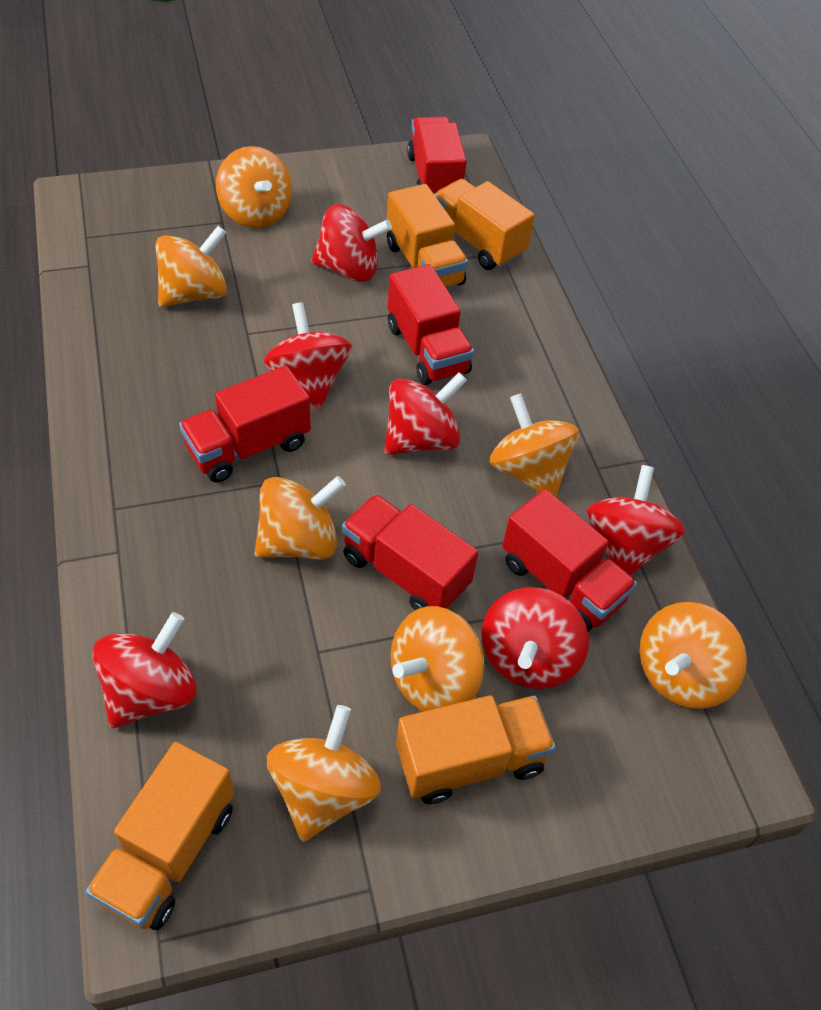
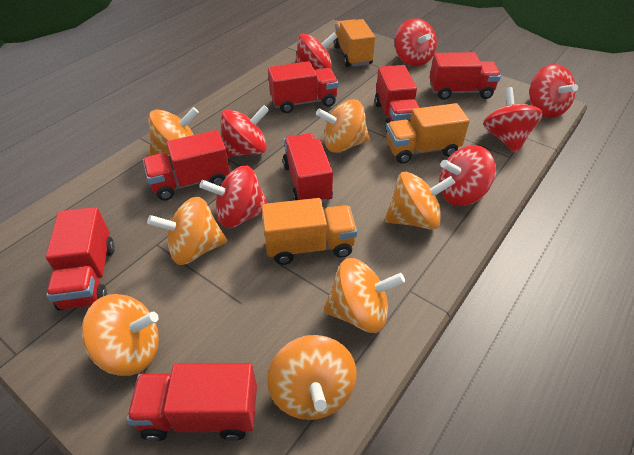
orange truck: 4 -> 3
red spinning top: 6 -> 7
red truck: 5 -> 7

